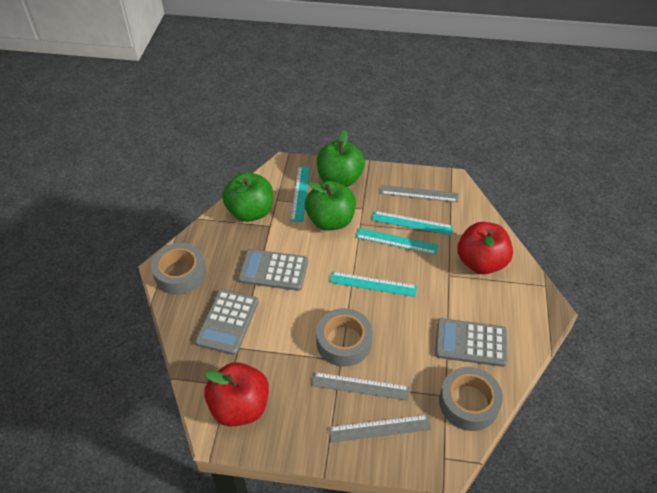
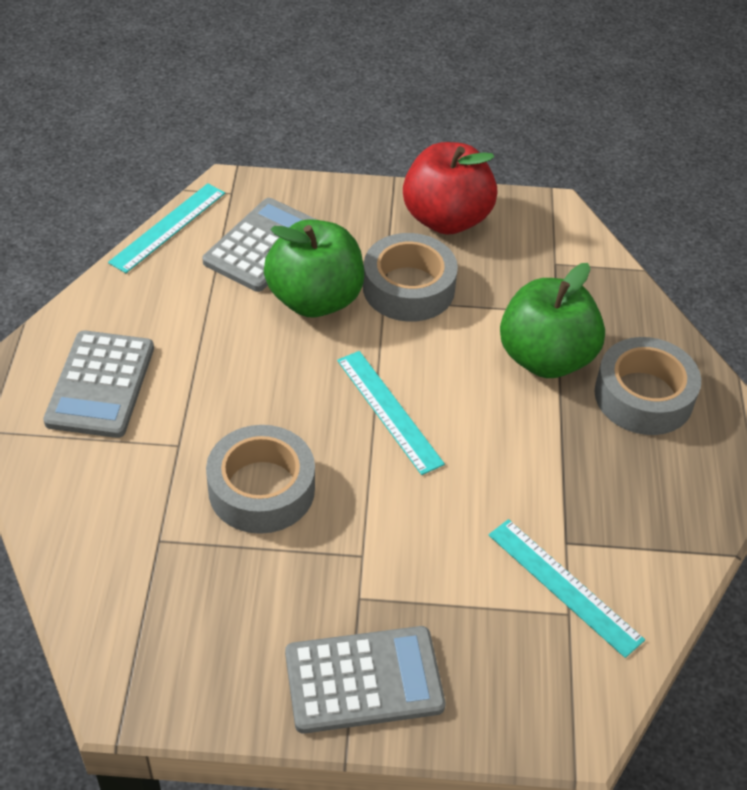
green apple: 3 -> 2
grey ruler: 3 -> 0
red apple: 2 -> 1
turquoise ruler: 4 -> 3

